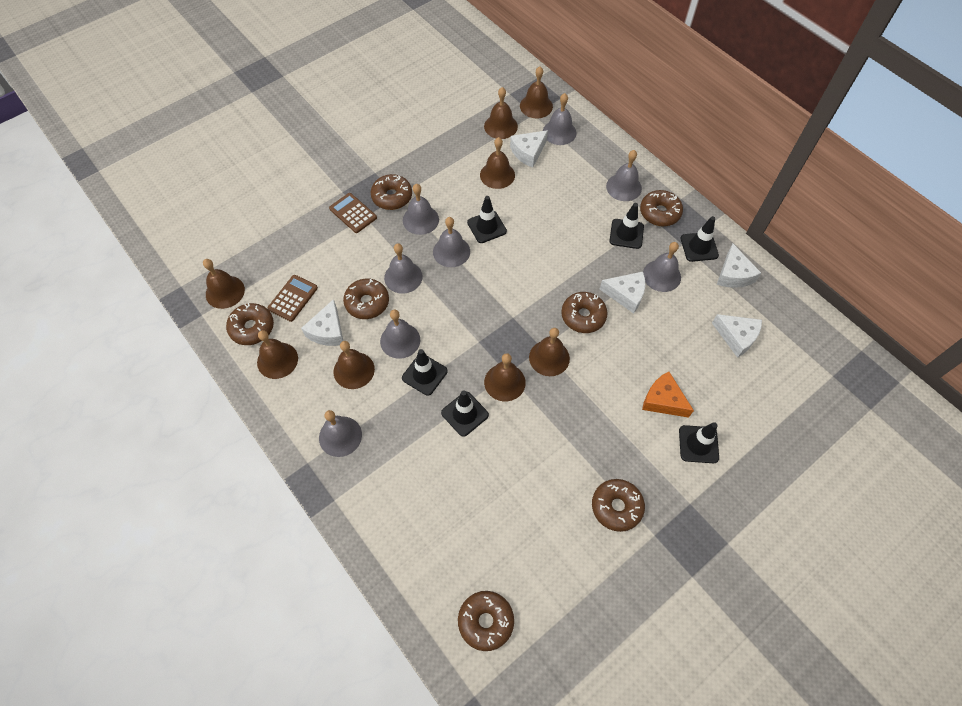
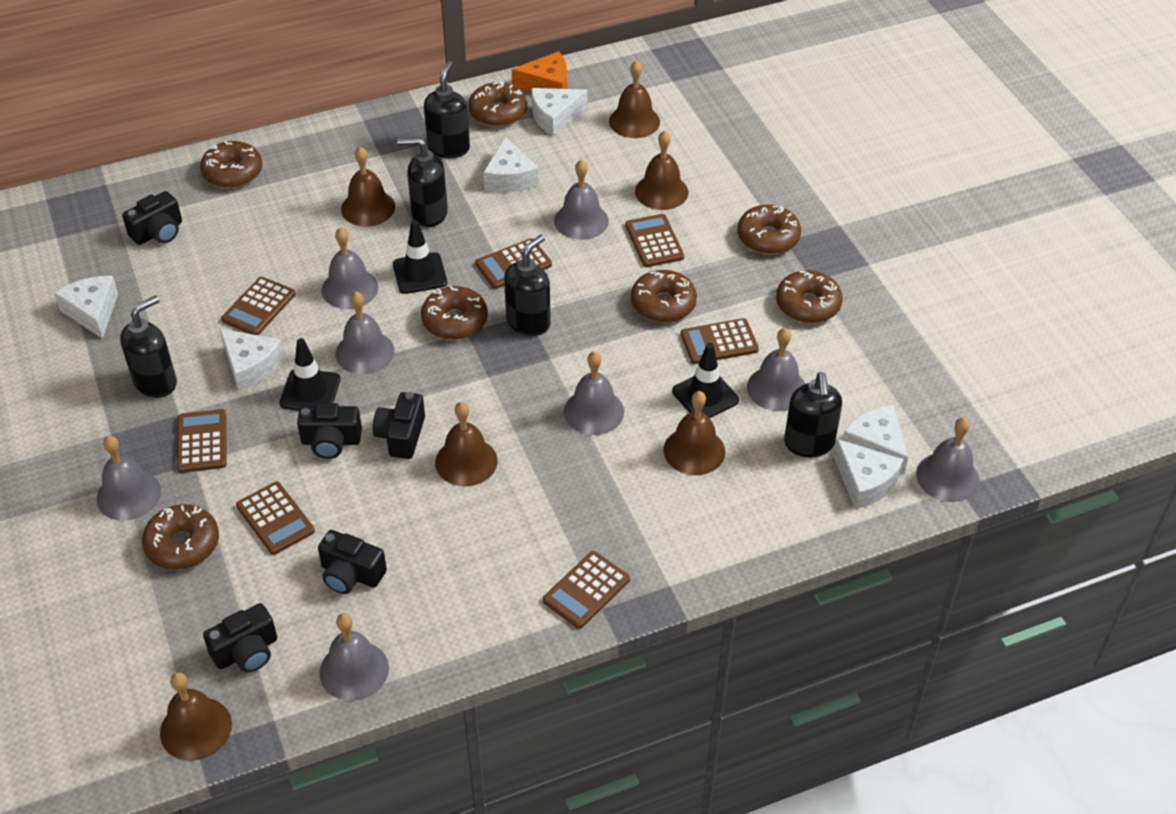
black camera: 0 -> 5
black soap dispenser: 0 -> 5
black traffic cone: 6 -> 3
brown bell: 8 -> 6
brown calculator: 2 -> 7
white cheese: 5 -> 6

